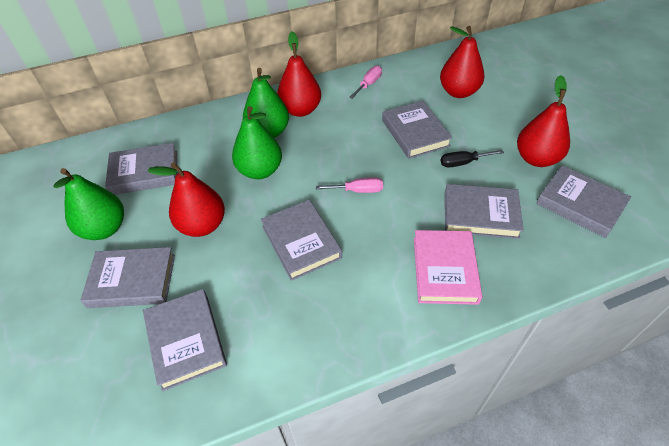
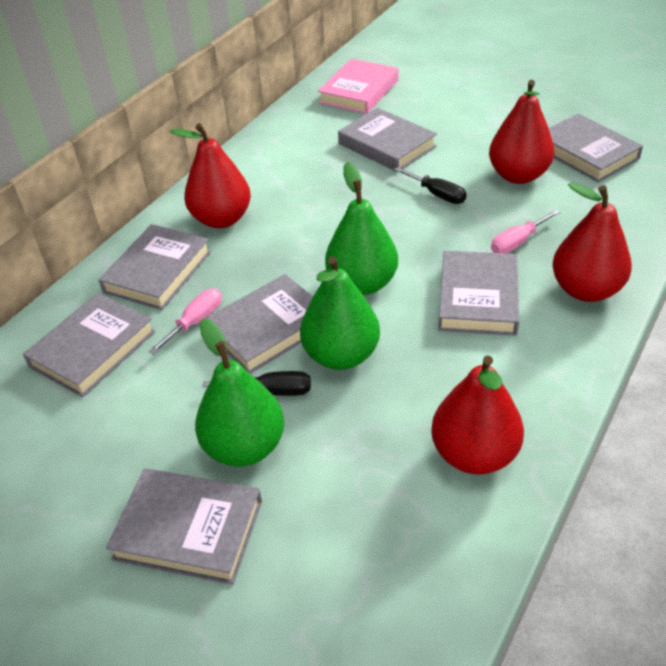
black screwdriver: 1 -> 2

